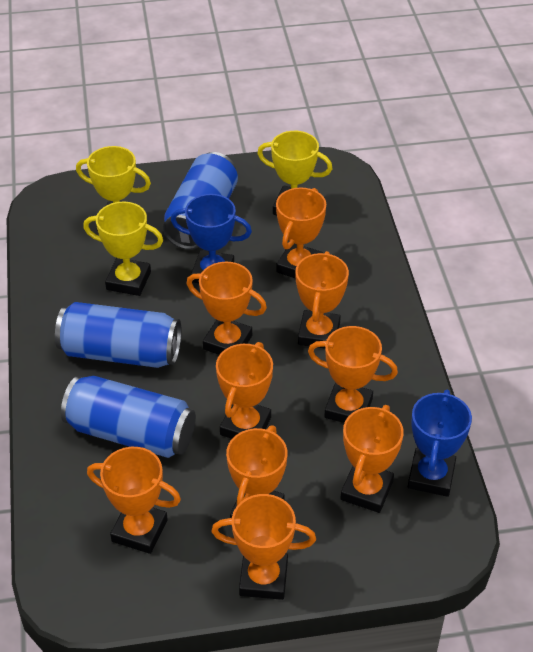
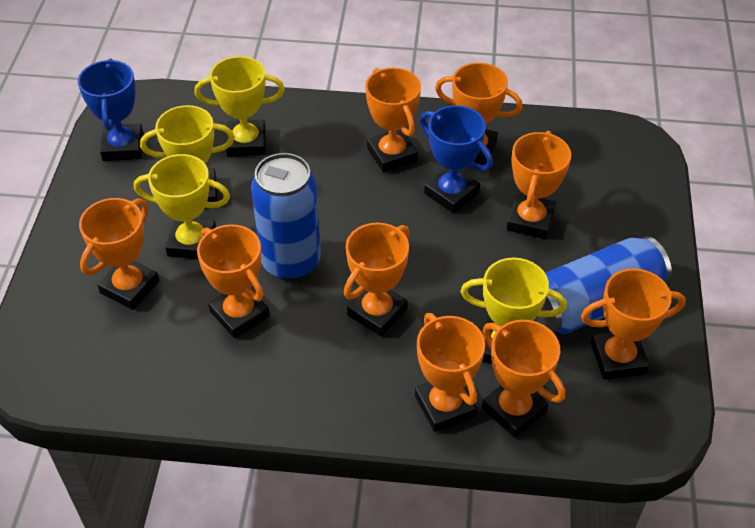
blue can: 3 -> 2
yellow trophy: 3 -> 4

